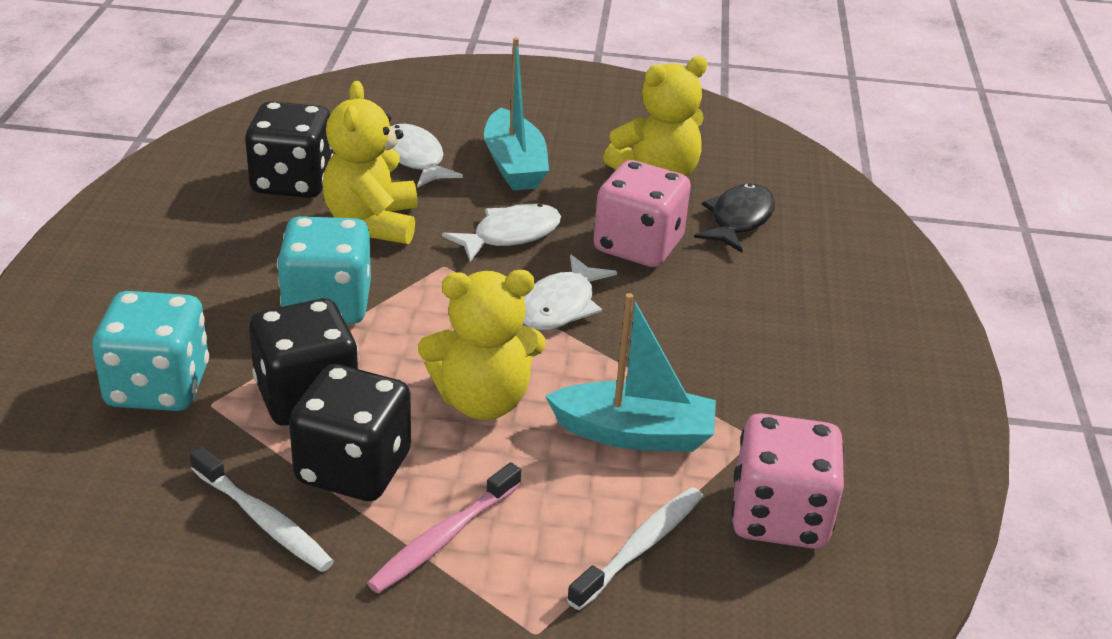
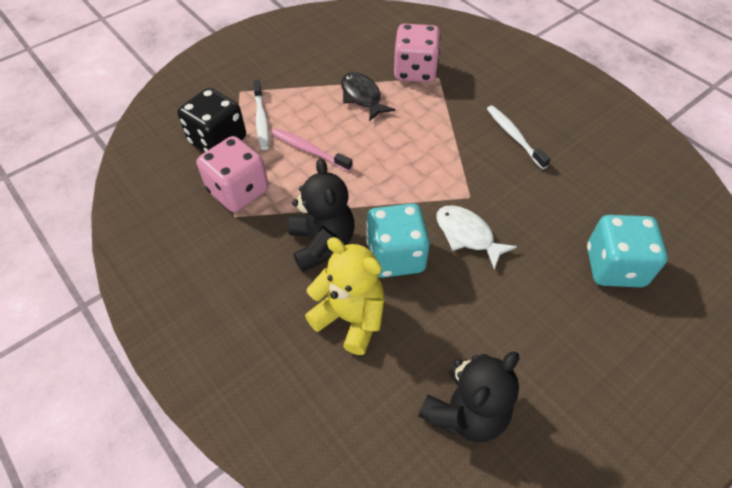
black dice: 3 -> 1
black teddy bear: 0 -> 2
turquoise boat: 2 -> 0
white fish: 3 -> 1
yellow teddy bear: 3 -> 1

